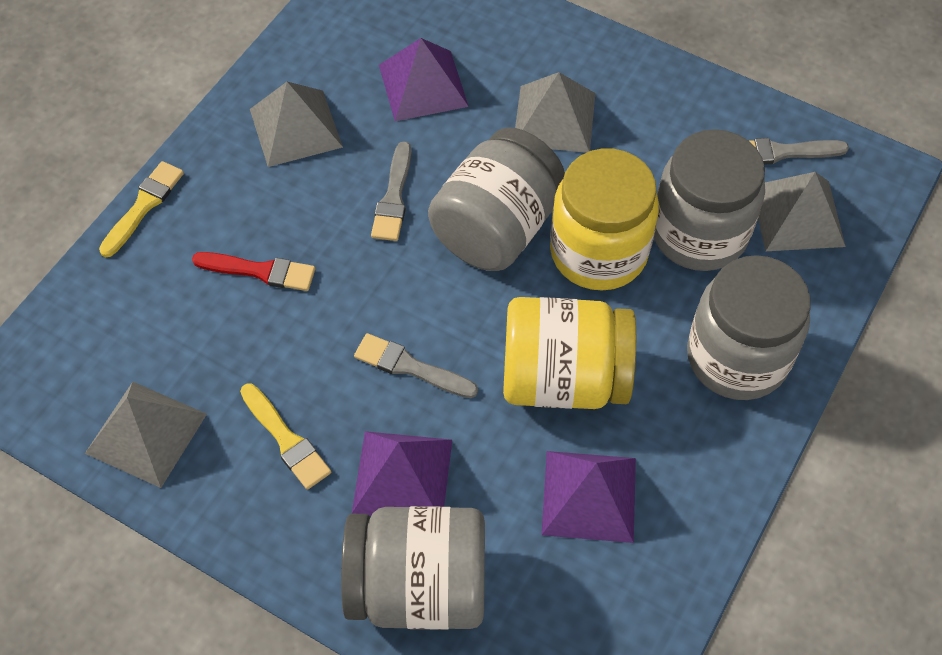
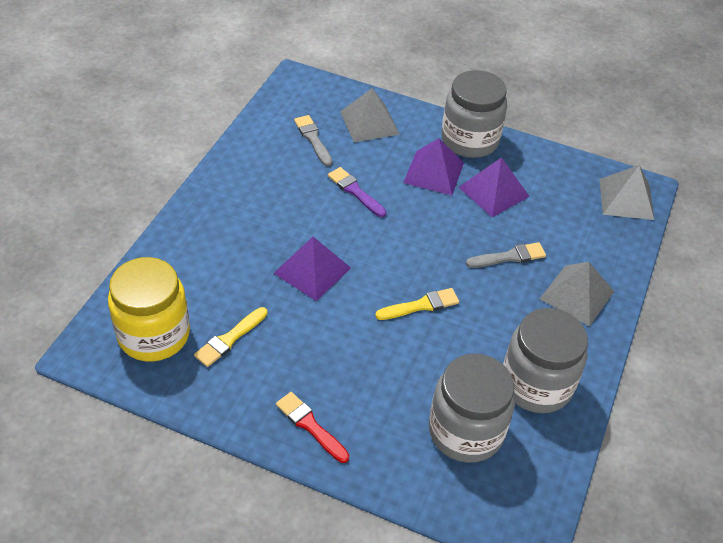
grey brush: 3 -> 2
grey jar: 4 -> 3
grey pyramid: 4 -> 3
purple brush: 0 -> 1
yellow jar: 2 -> 1

